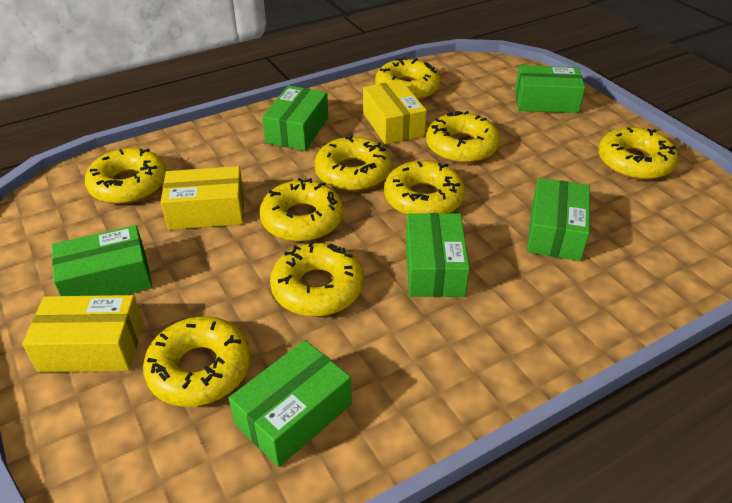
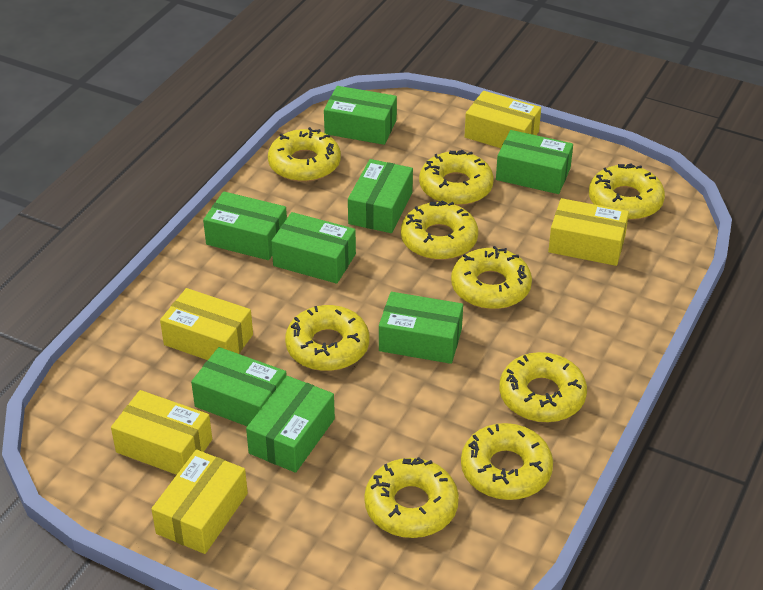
green box: 6 -> 8
yellow box: 3 -> 5

